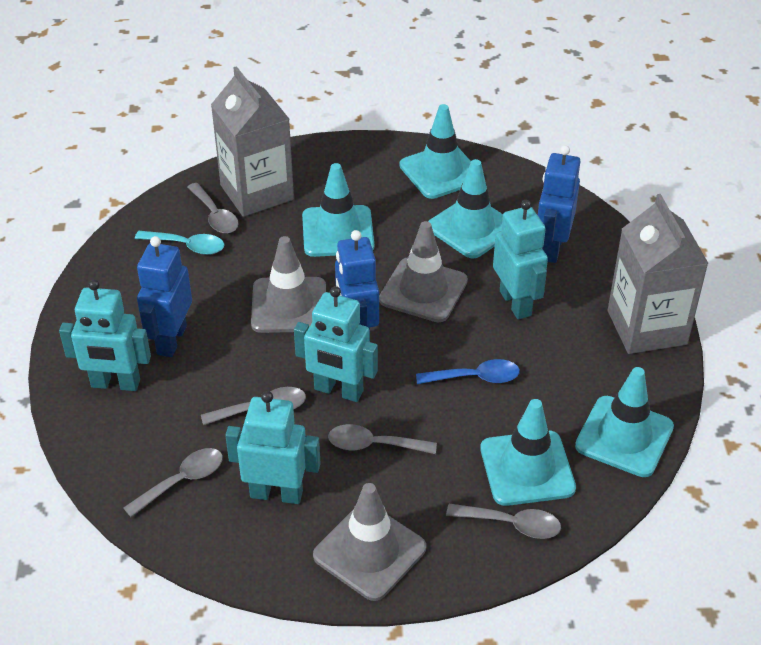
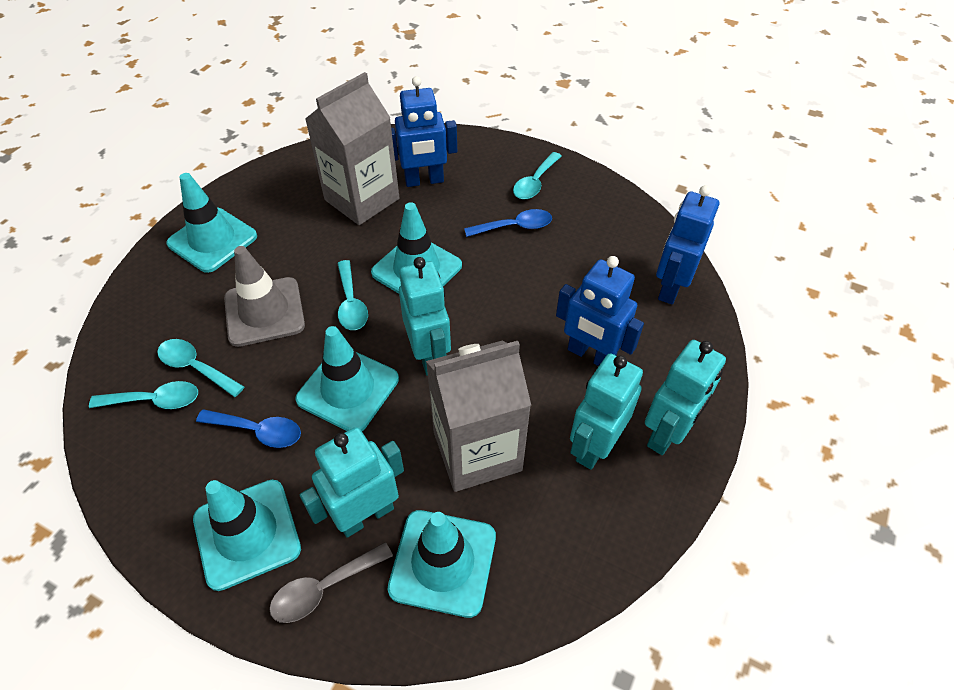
blue spoon: 1 -> 2
grey spoon: 5 -> 1
grey traffic cone: 3 -> 1
turquoise spoon: 1 -> 4

